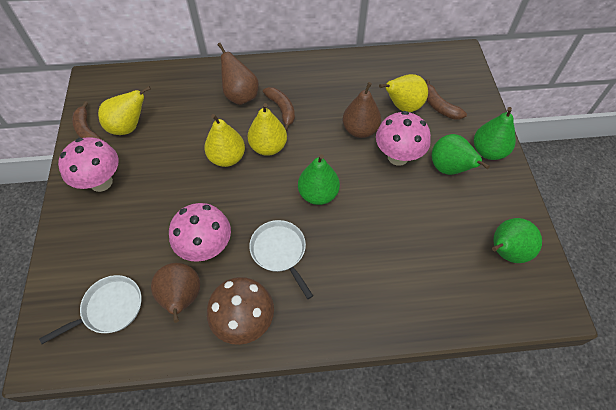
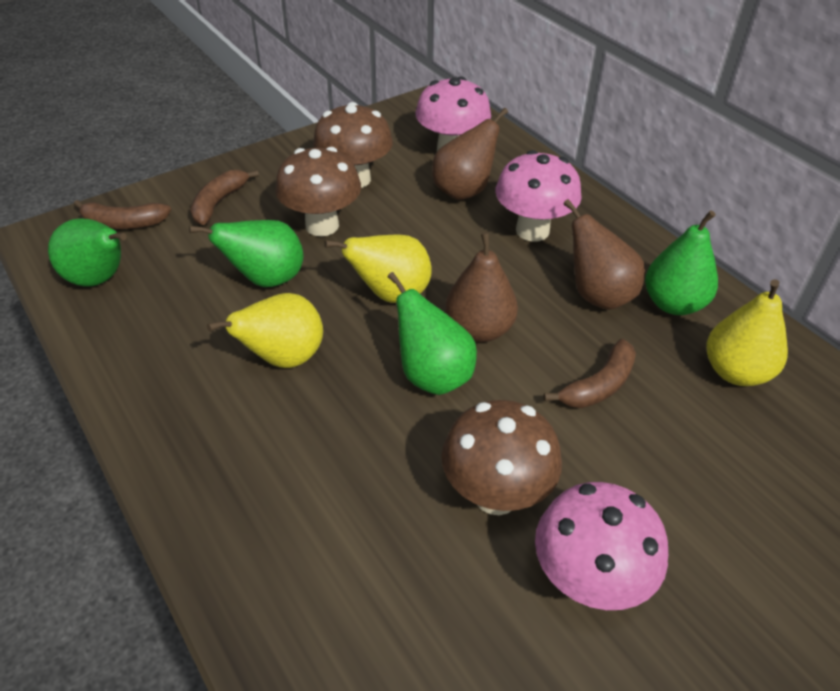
brown mushroom: 1 -> 3
white pan: 2 -> 0
yellow pear: 4 -> 3

